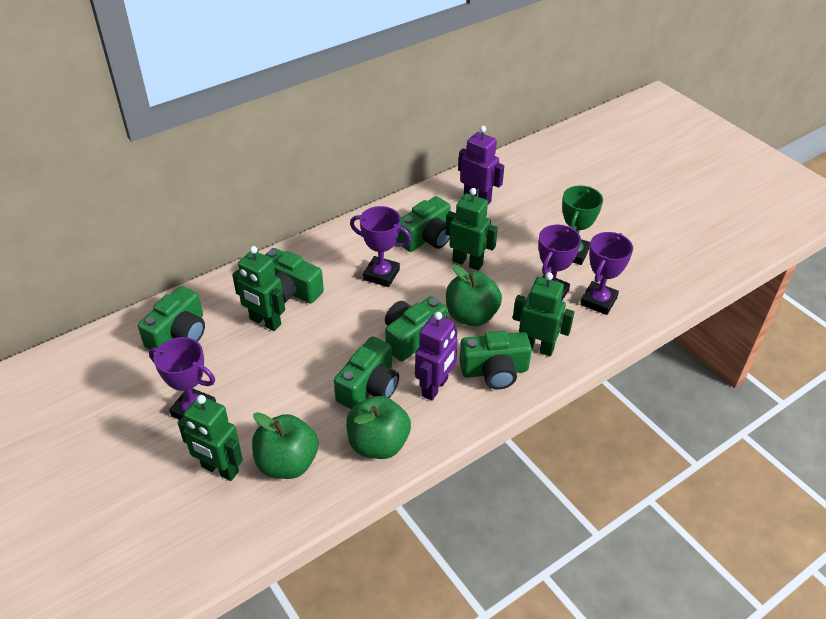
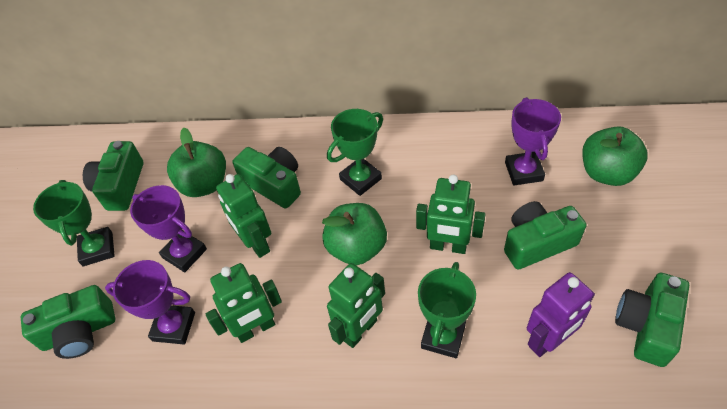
green camera: 6 -> 5
green trophy: 1 -> 3
purple robot: 2 -> 1
purple trophy: 4 -> 3

